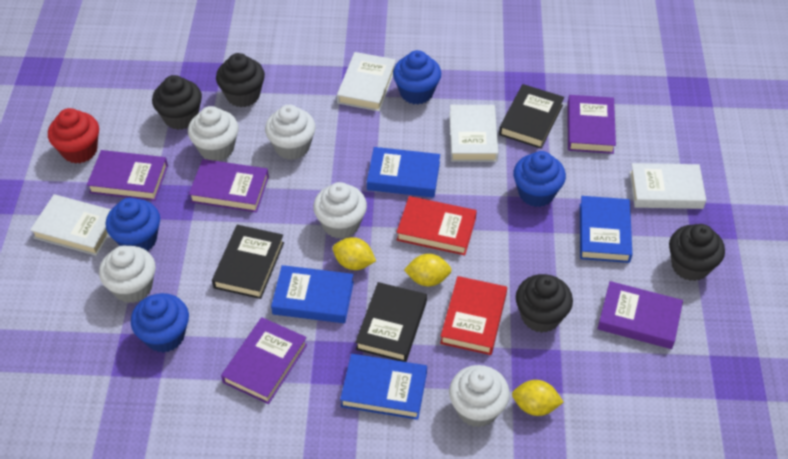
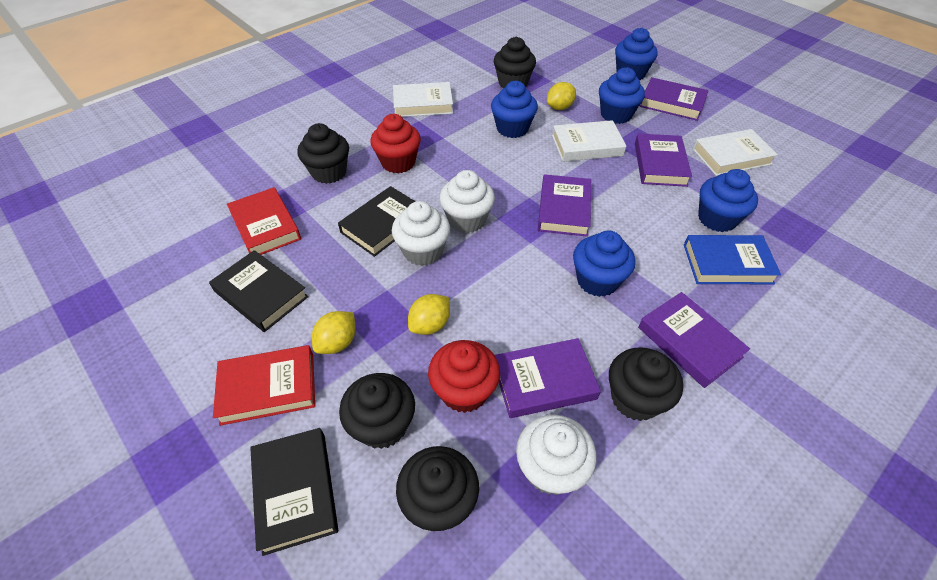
black cupcake: 4 -> 5
blue book: 4 -> 1
blue cupcake: 4 -> 5
red cupcake: 1 -> 2
white book: 4 -> 3
white cupcake: 5 -> 3

